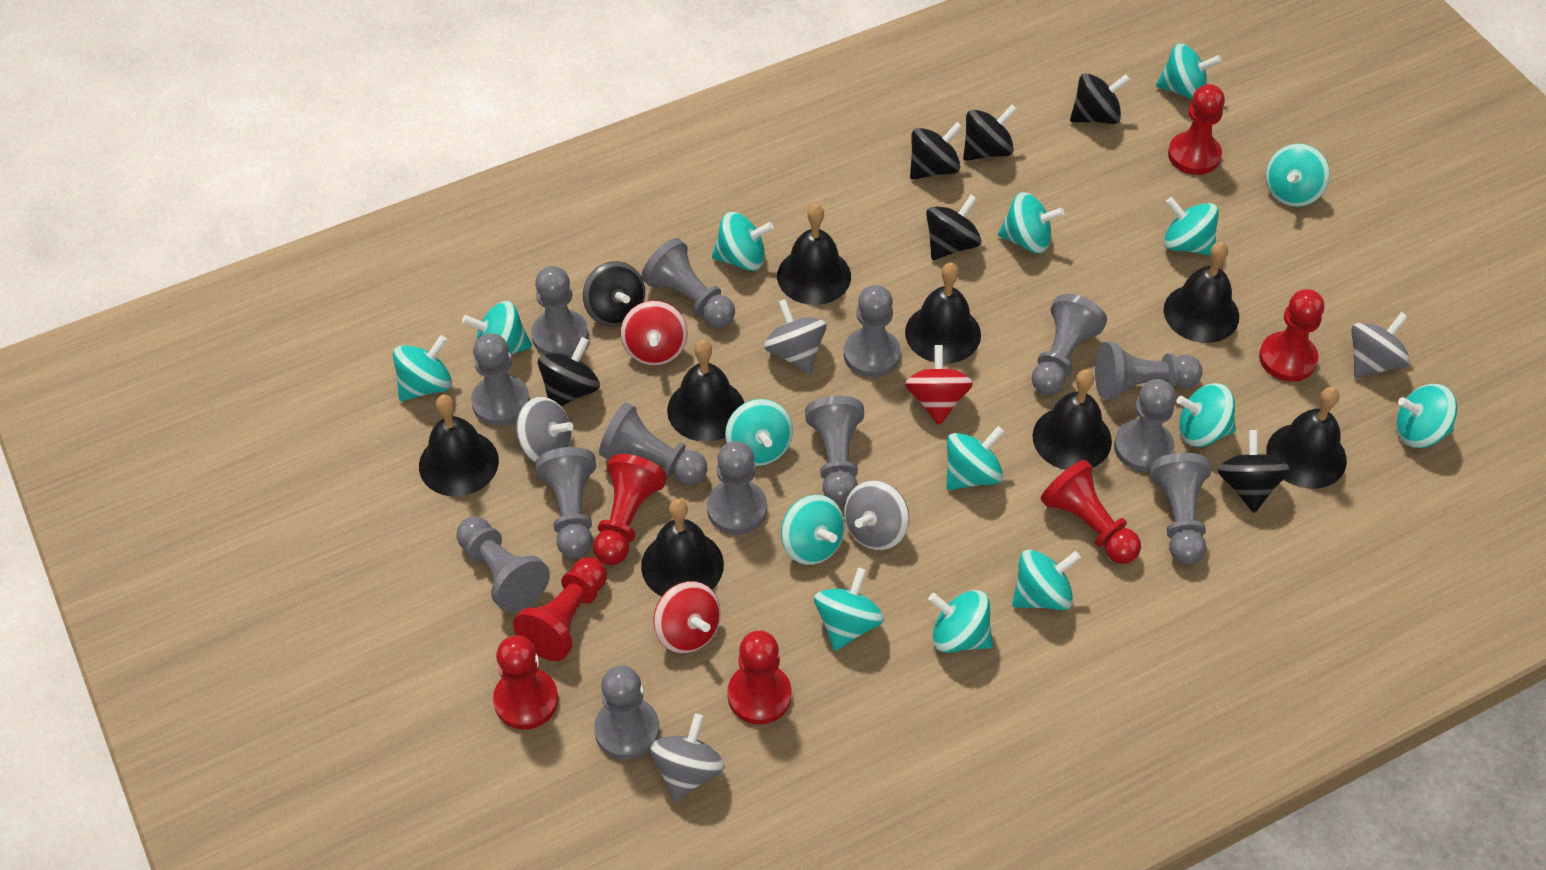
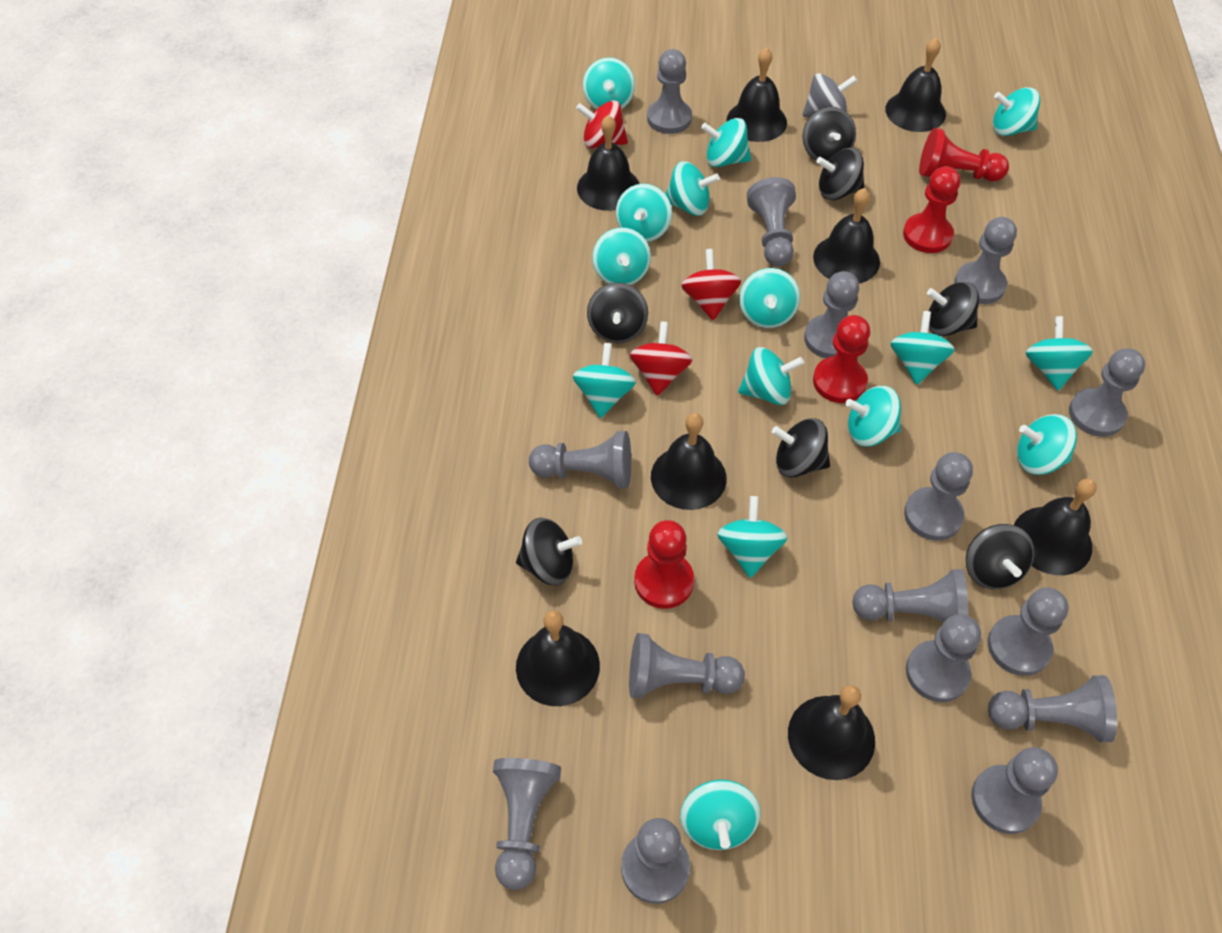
grey pawn: 14 -> 15
grey spinning top: 5 -> 1
red pawn: 7 -> 4

